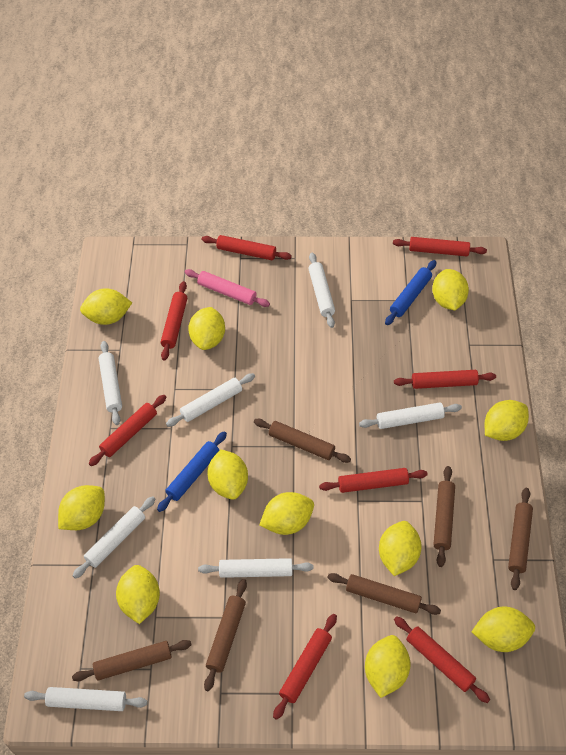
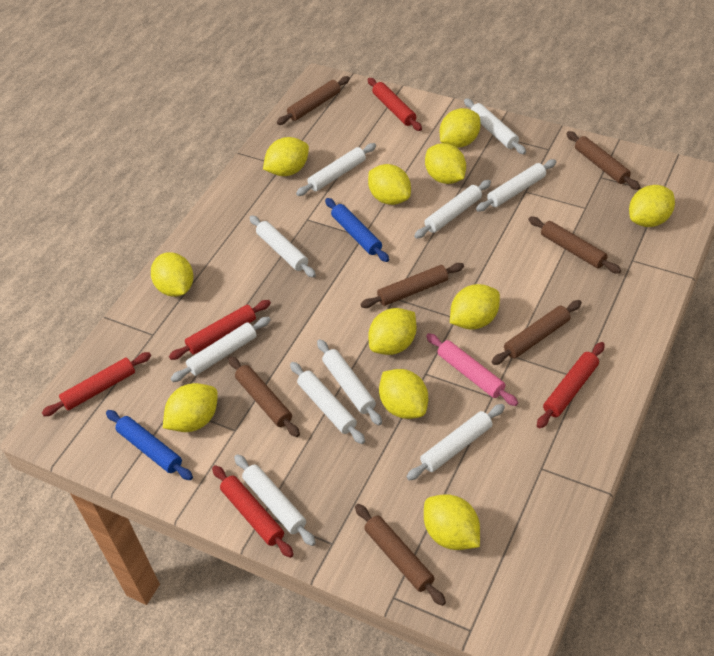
brown rolling pin: 6 -> 7
red rolling pin: 8 -> 5
white rolling pin: 7 -> 10

